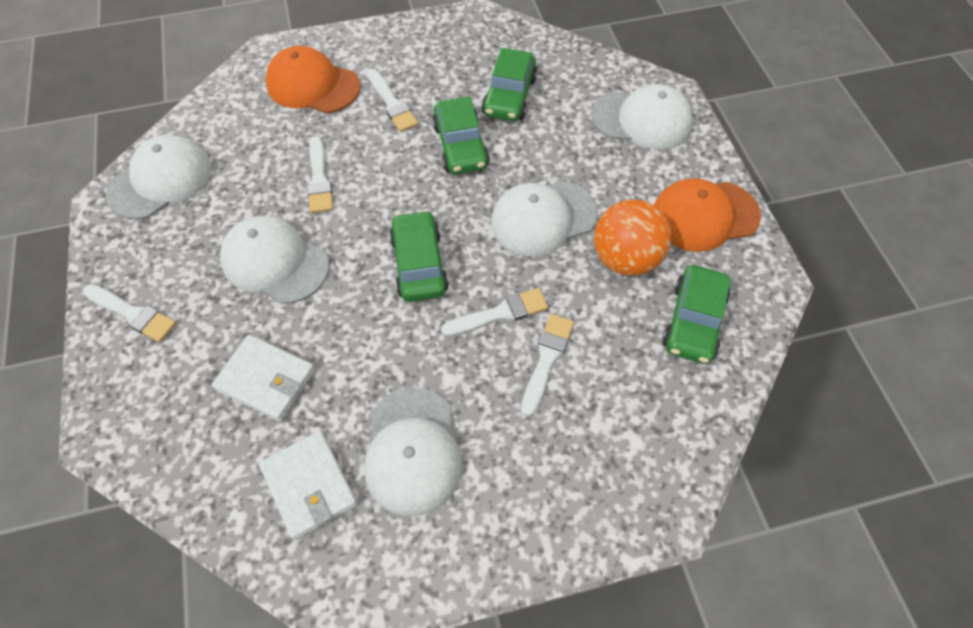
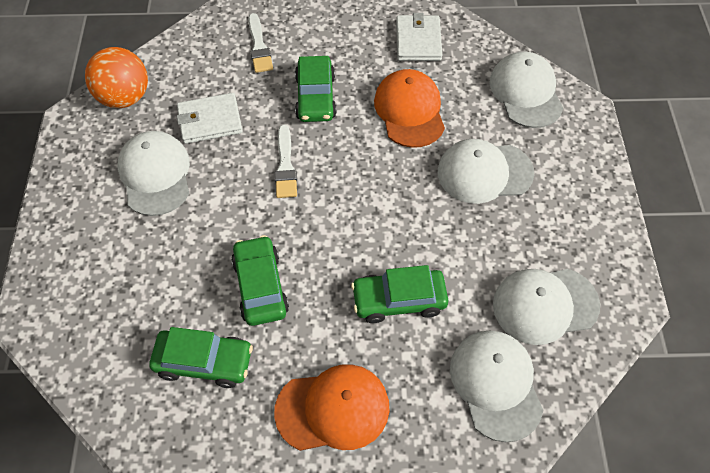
white brush: 5 -> 2

